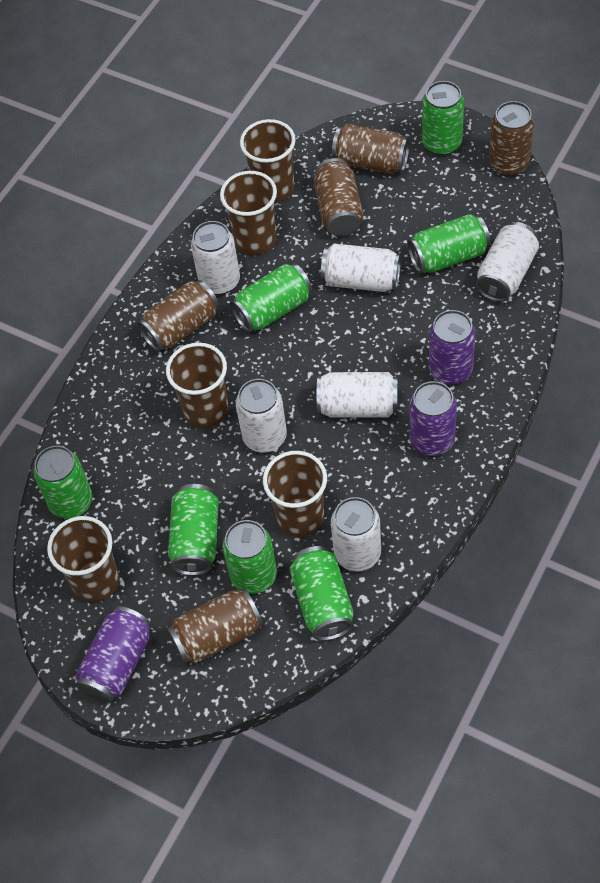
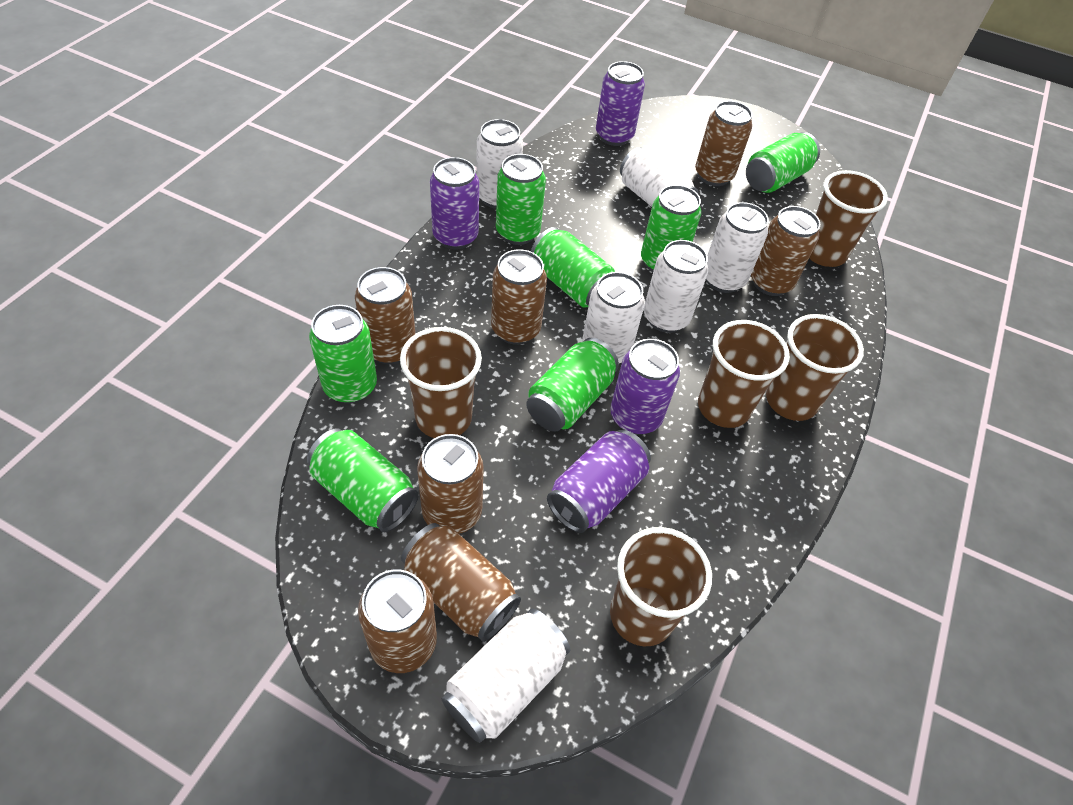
brown can: 5 -> 7
purple can: 3 -> 4

